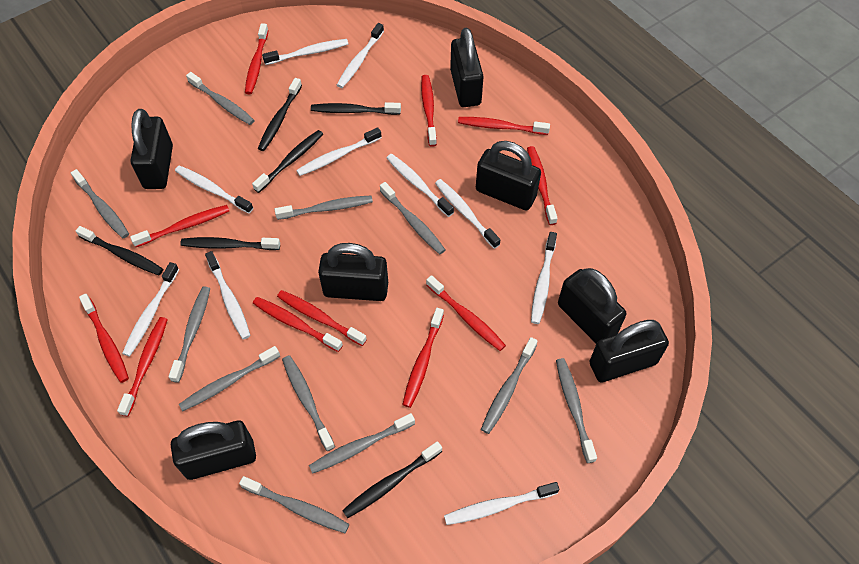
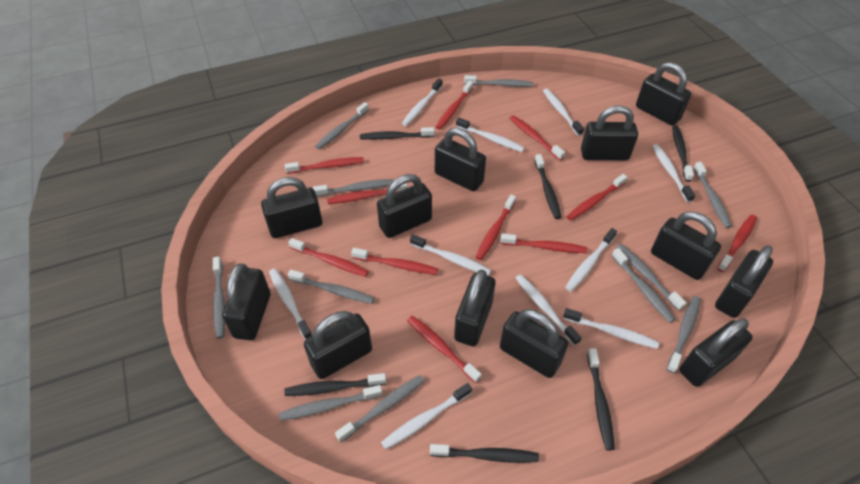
black padlock: 7 -> 12

